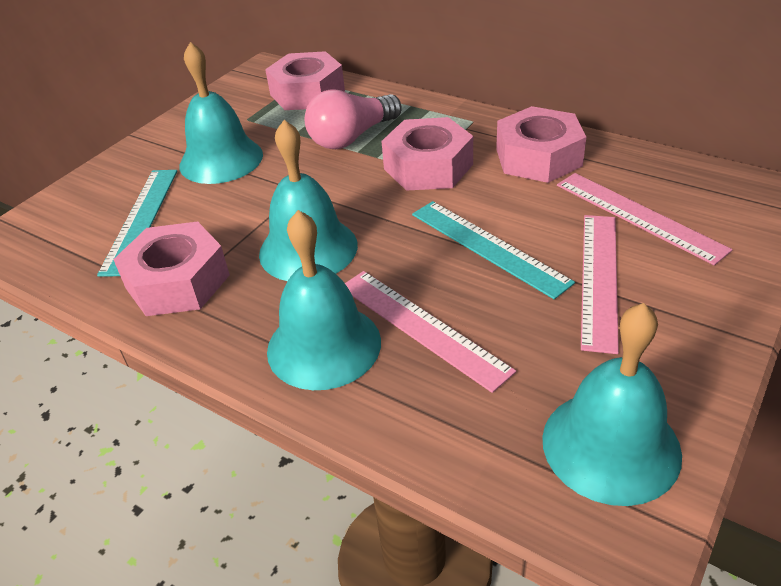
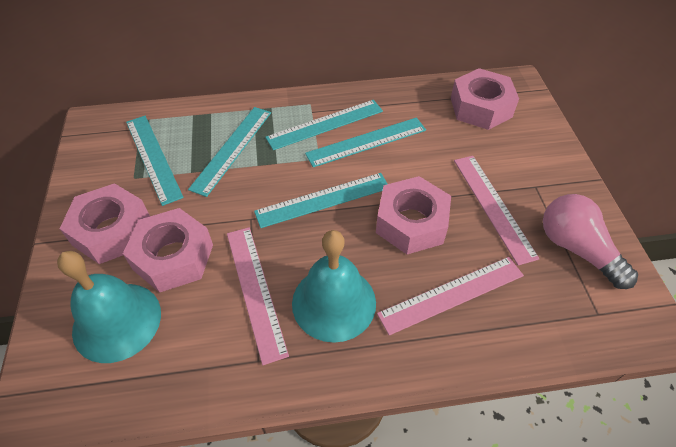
turquoise bell: 4 -> 2
turquoise ruler: 2 -> 5

